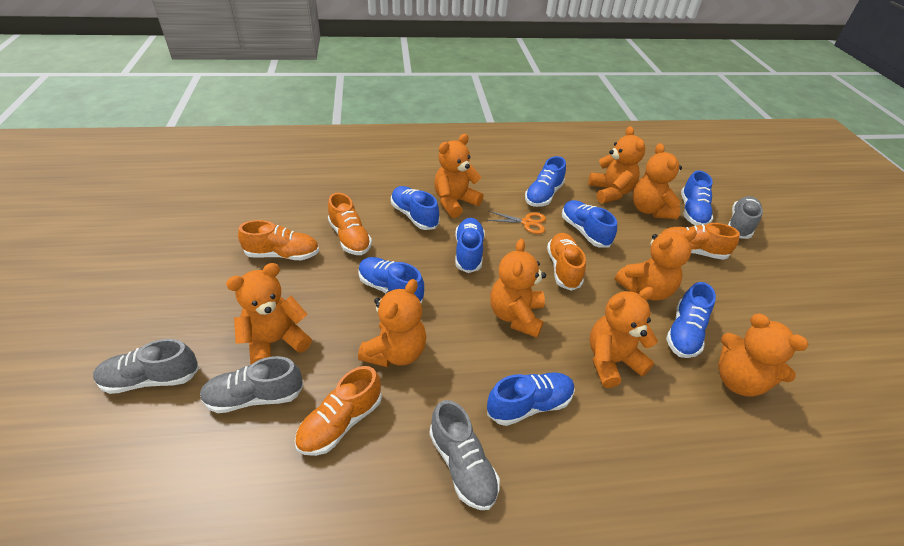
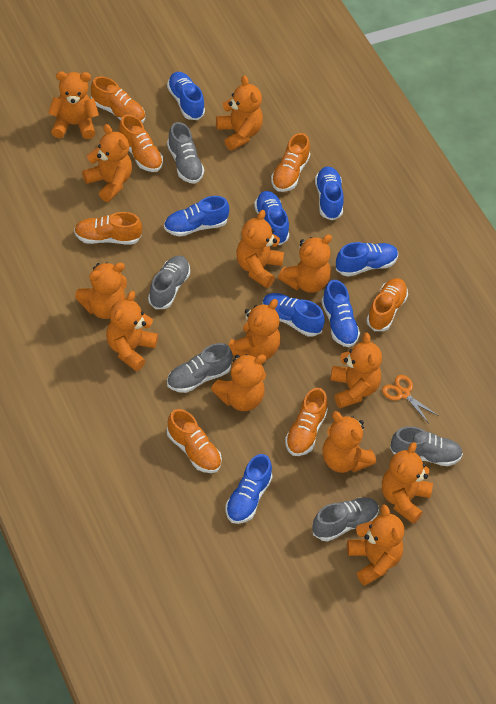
grey shoe: 4 -> 5
orange shoe: 5 -> 7
orange teddy bear: 9 -> 13

